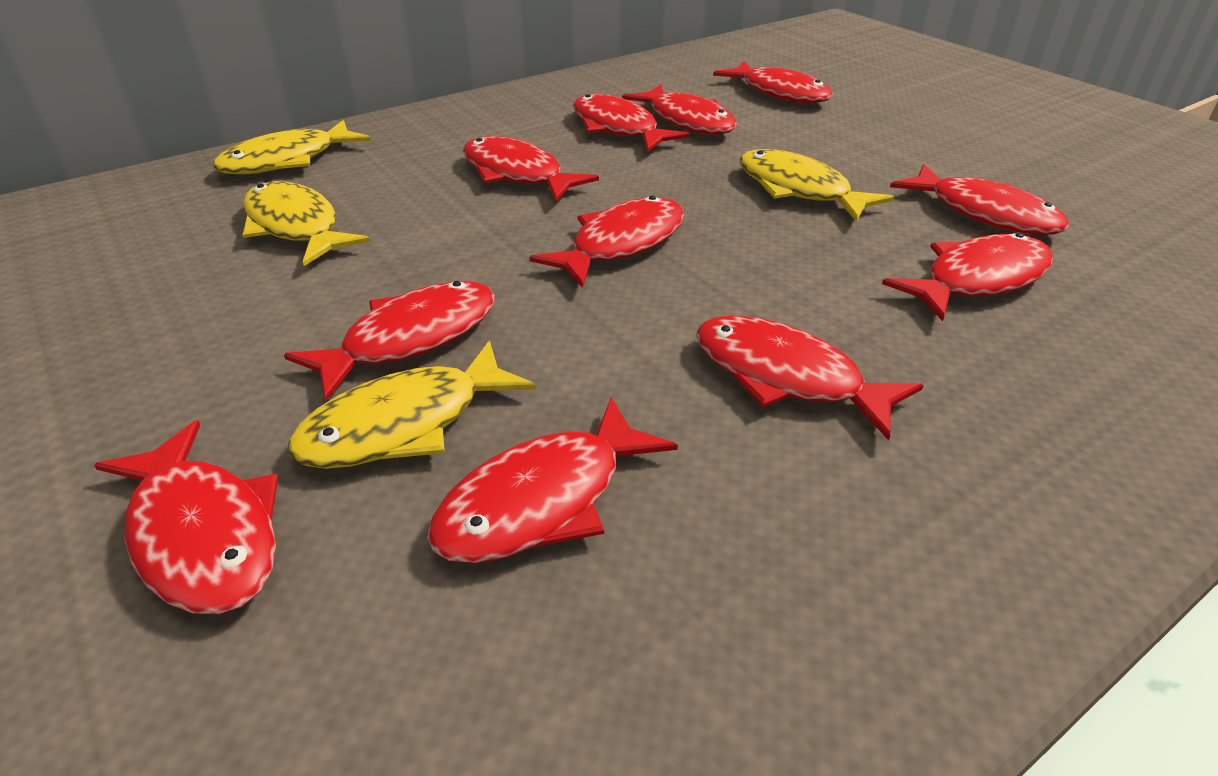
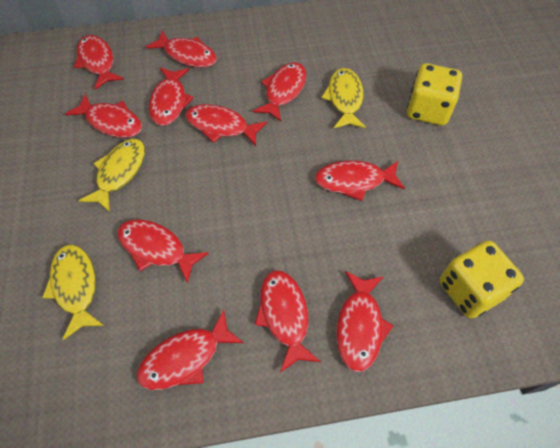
yellow dice: 0 -> 2
yellow fish: 4 -> 3

